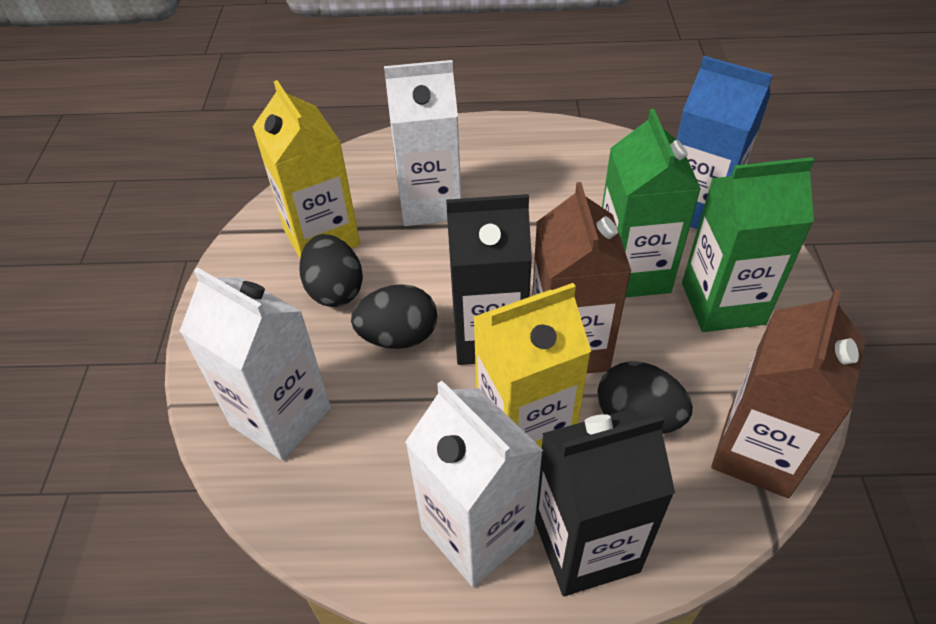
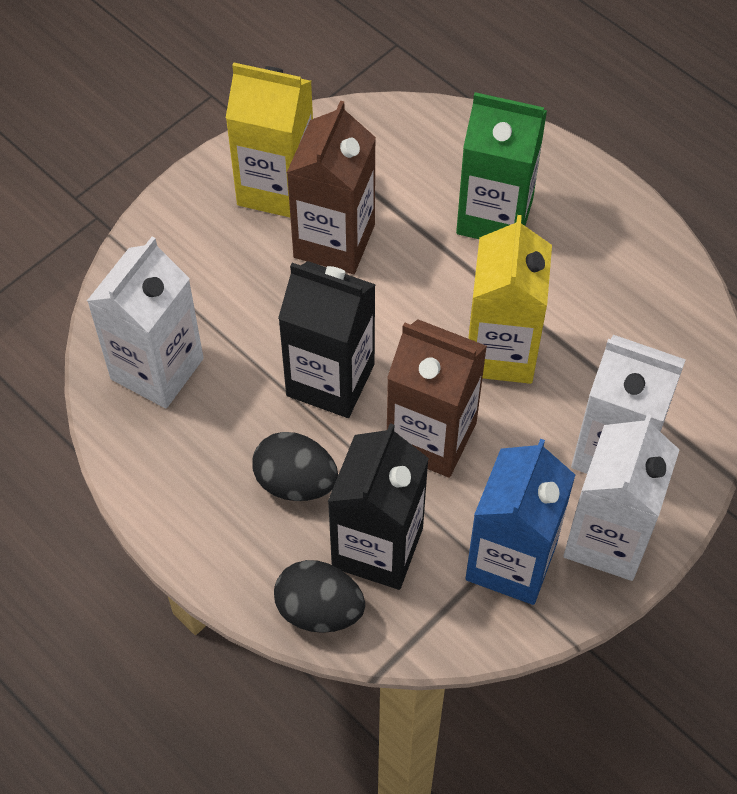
black egg: 3 -> 2
green carton: 2 -> 1

